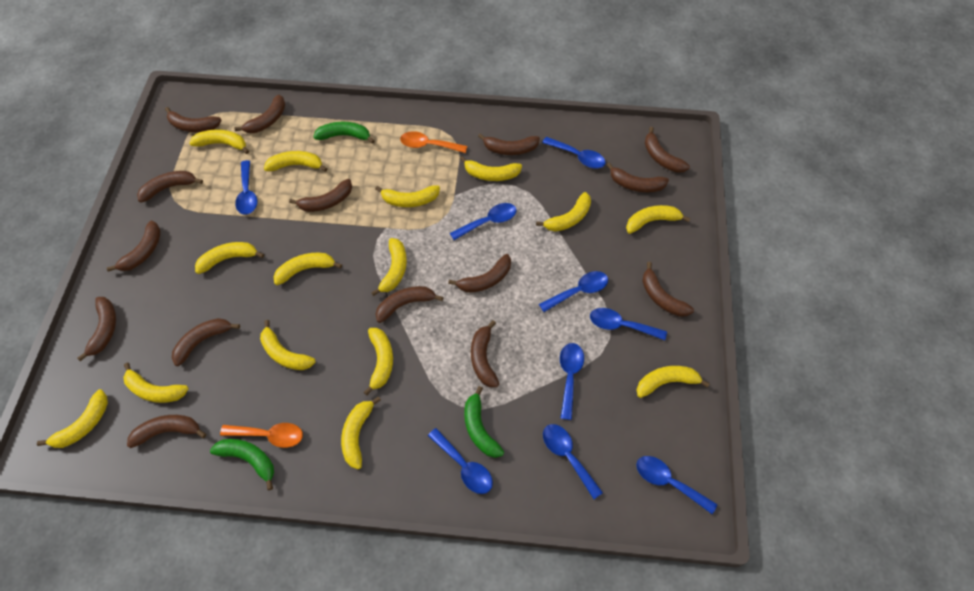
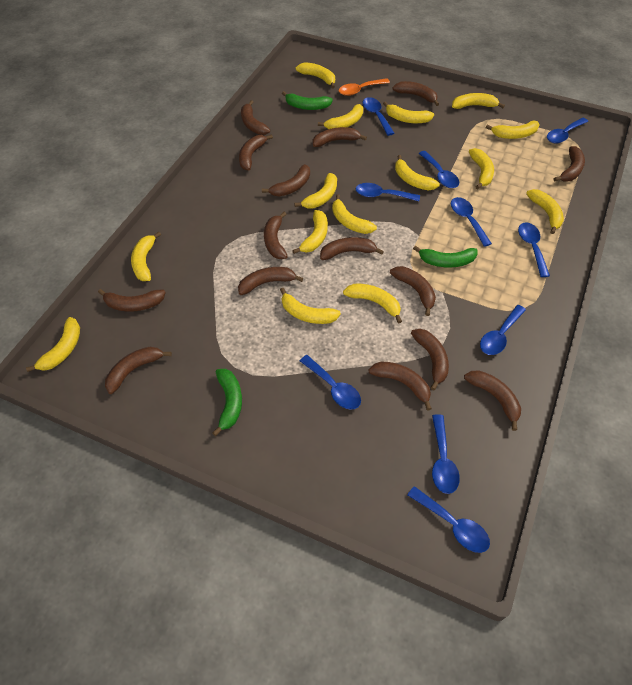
blue spoon: 9 -> 10
orange spoon: 2 -> 1

